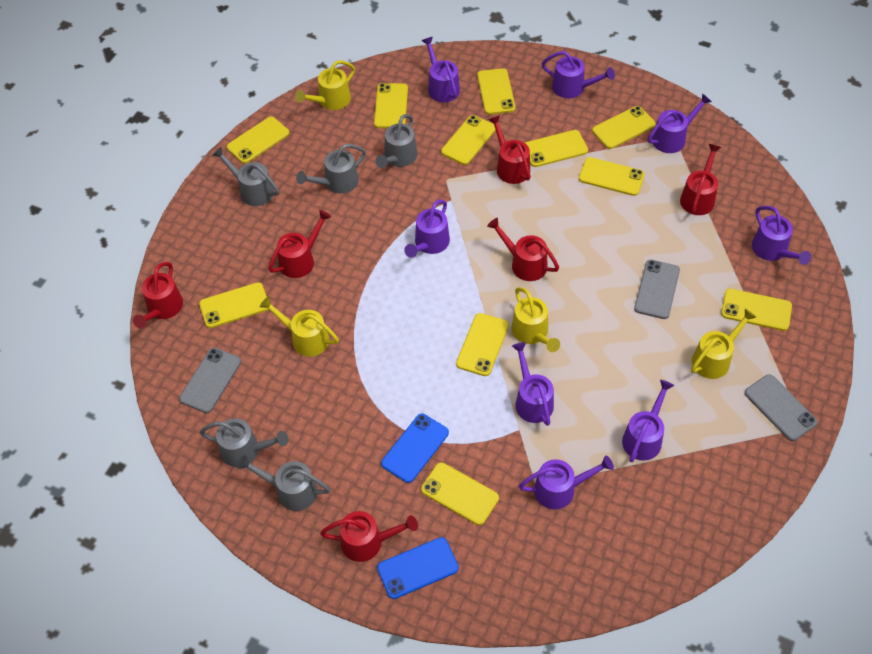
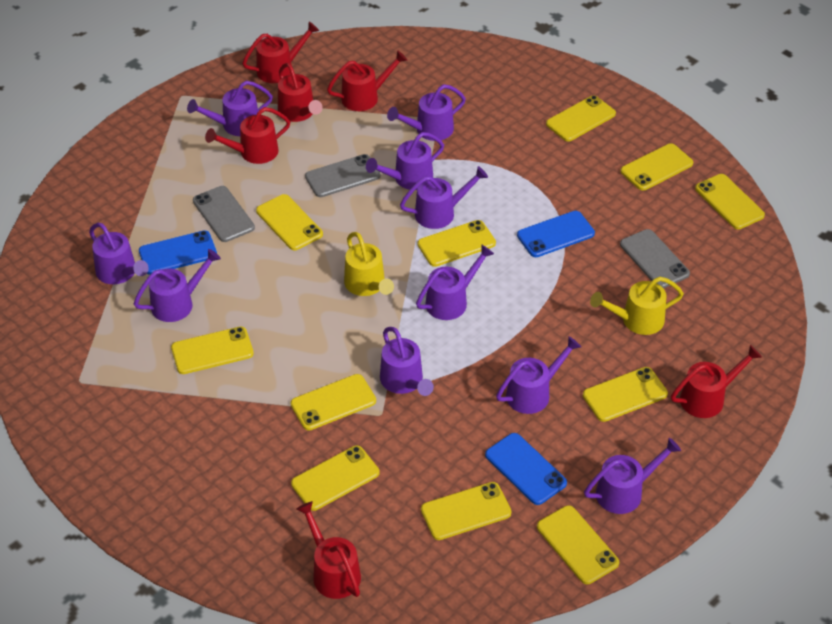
blue phone: 2 -> 3
grey watering can: 5 -> 0
purple watering can: 8 -> 10
yellow watering can: 4 -> 2

